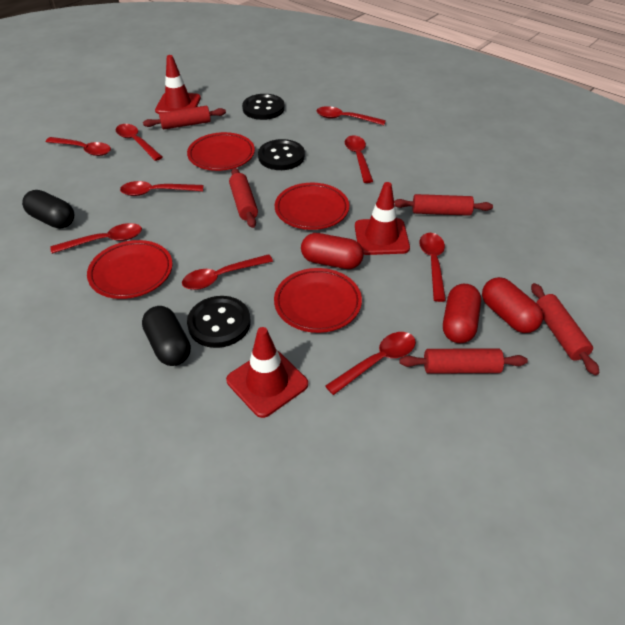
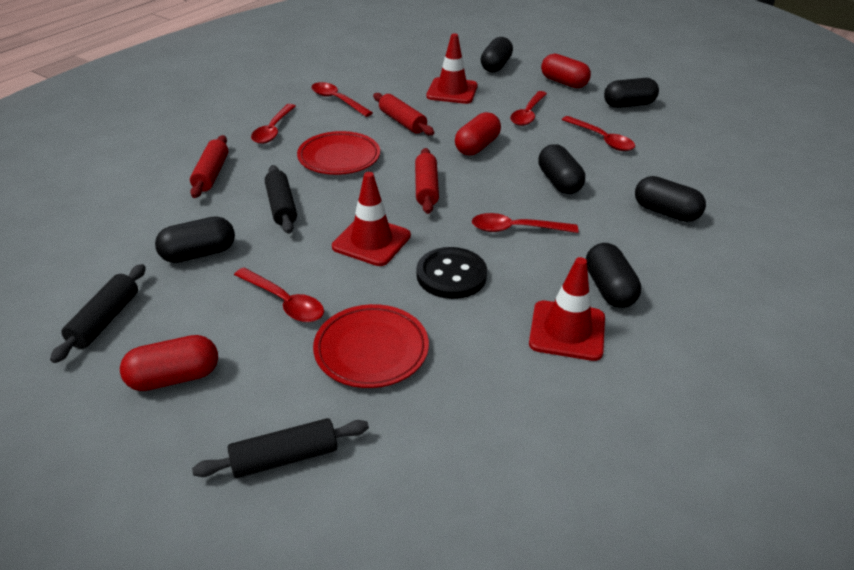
black button: 3 -> 1
black capsule: 2 -> 6
black rolling pin: 0 -> 3
red plate: 4 -> 2
red rolling pin: 5 -> 3
red spoon: 9 -> 6

